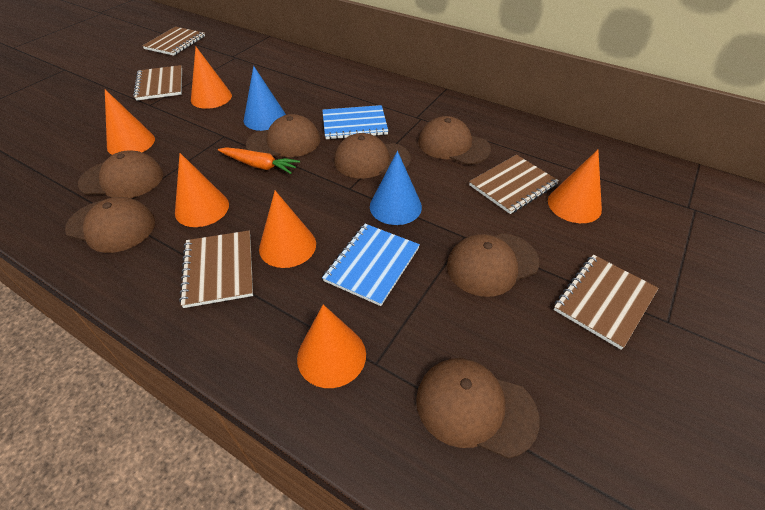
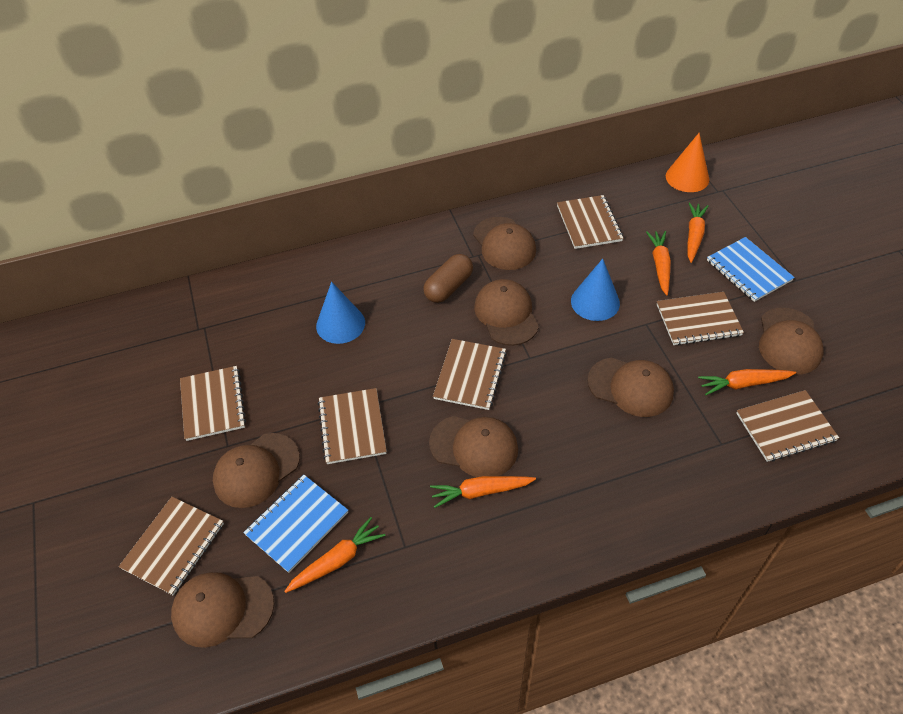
brown capsule: 0 -> 1
brown notebook: 5 -> 7
orange carrot: 1 -> 5
orange cone: 6 -> 1

